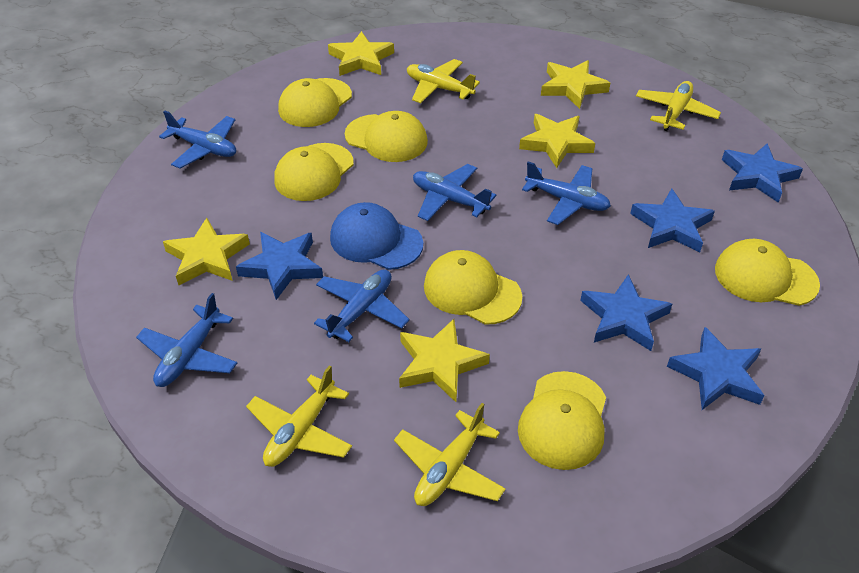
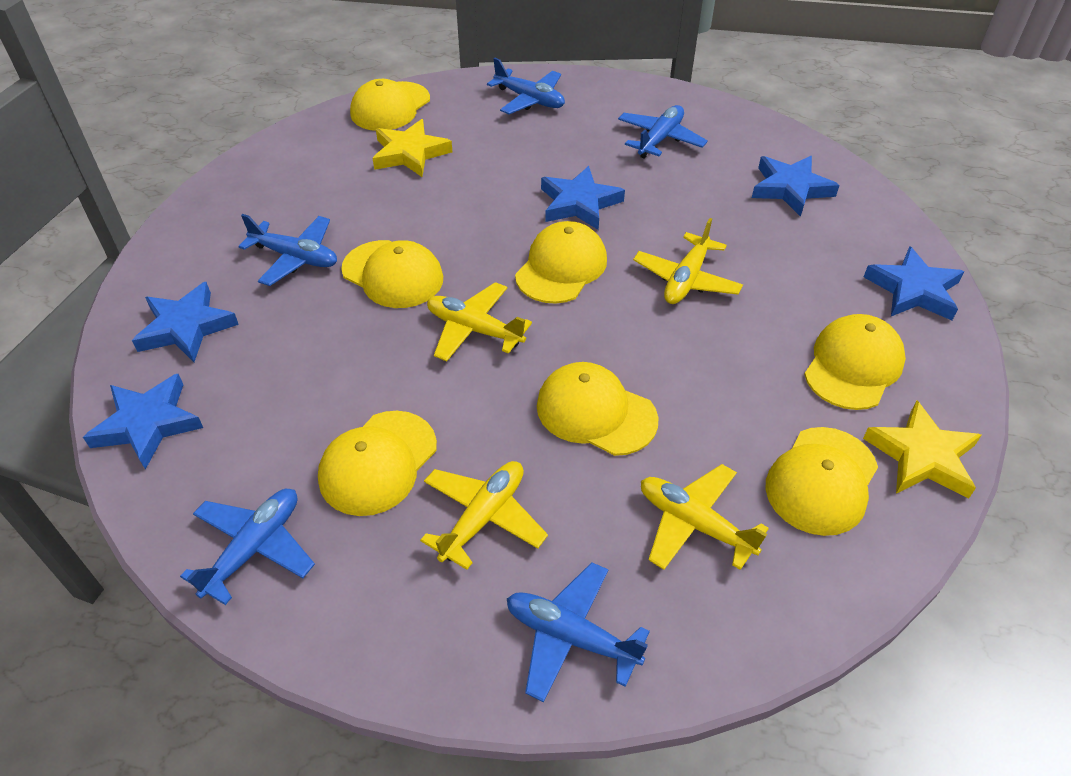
blue cap: 1 -> 0
yellow cap: 6 -> 7
yellow star: 5 -> 2

